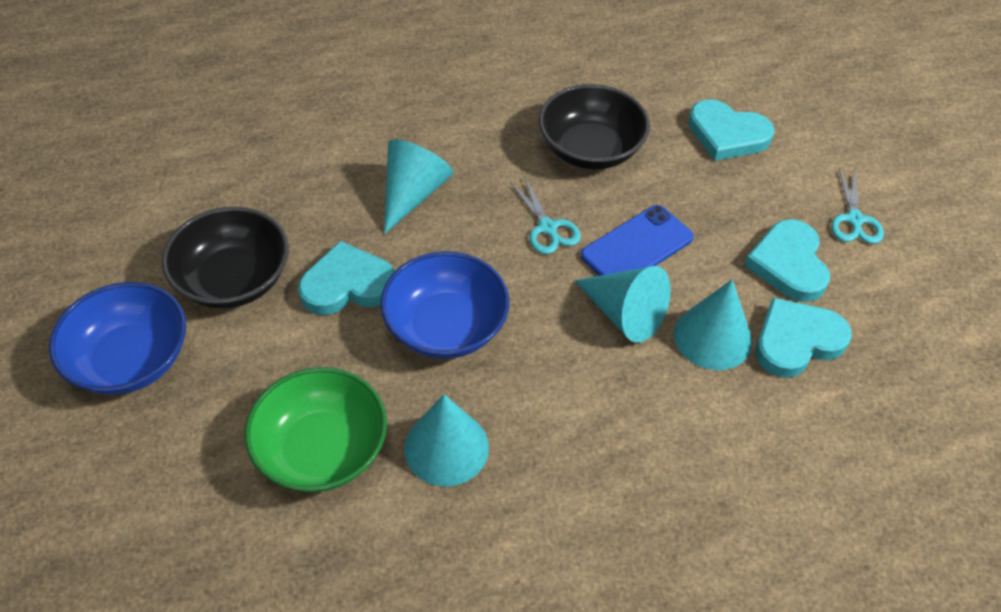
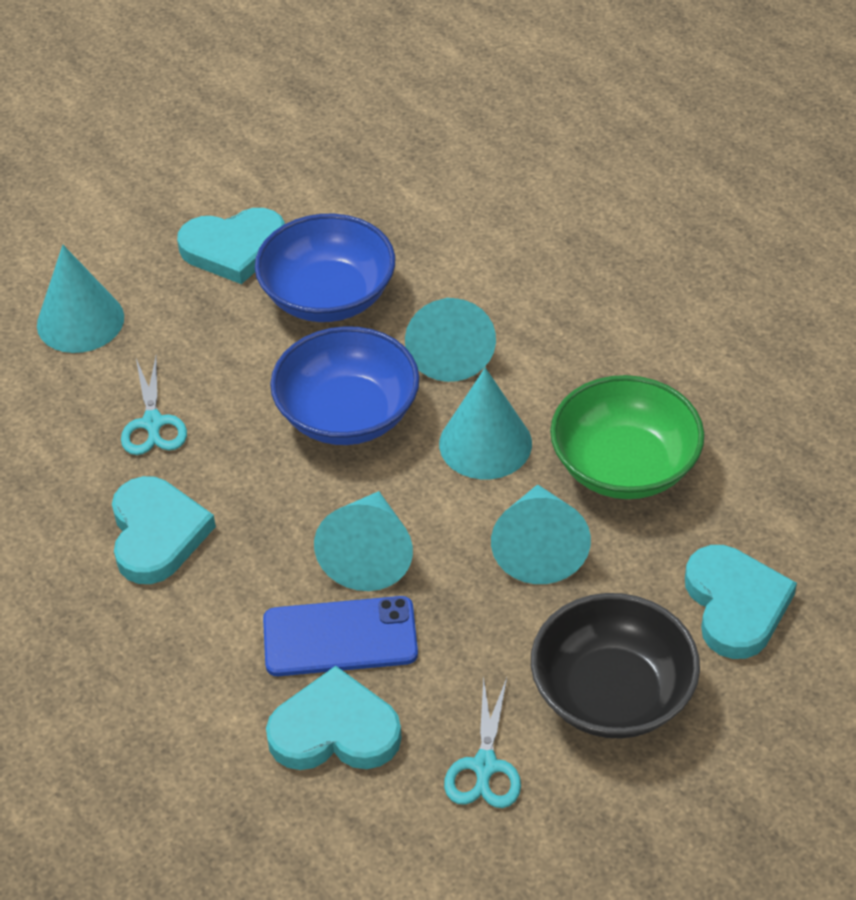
black bowl: 2 -> 1
turquoise cone: 4 -> 5

